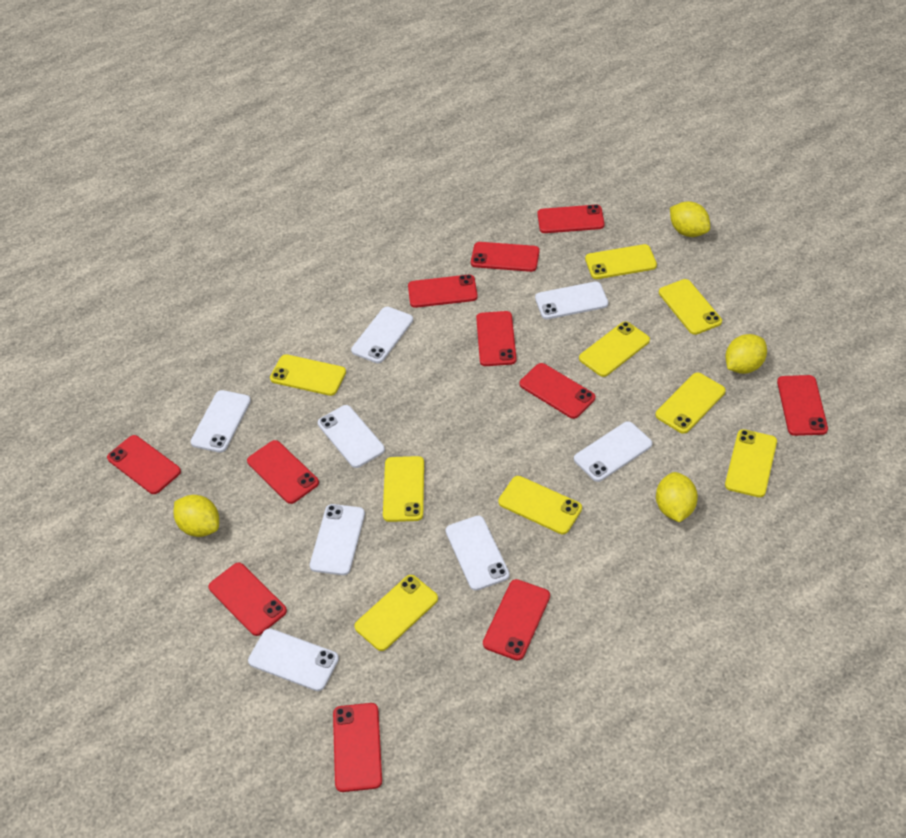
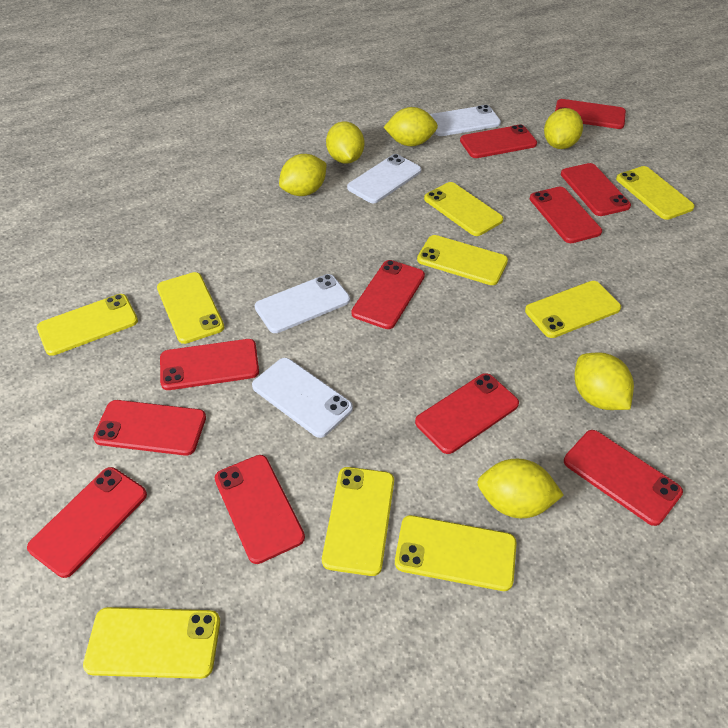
white phone: 8 -> 4
yellow lemon: 4 -> 6

